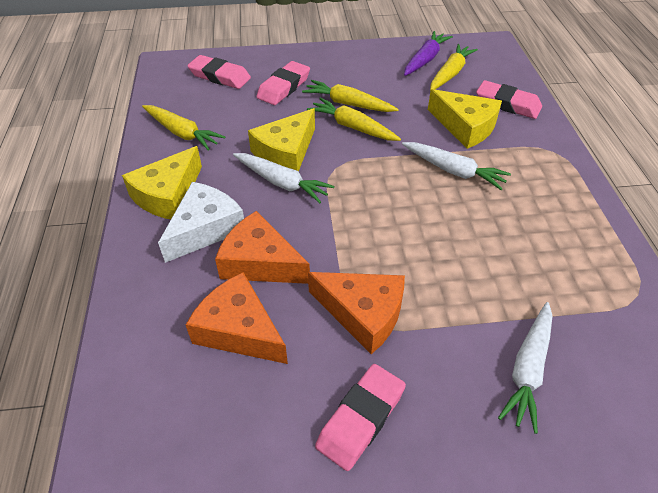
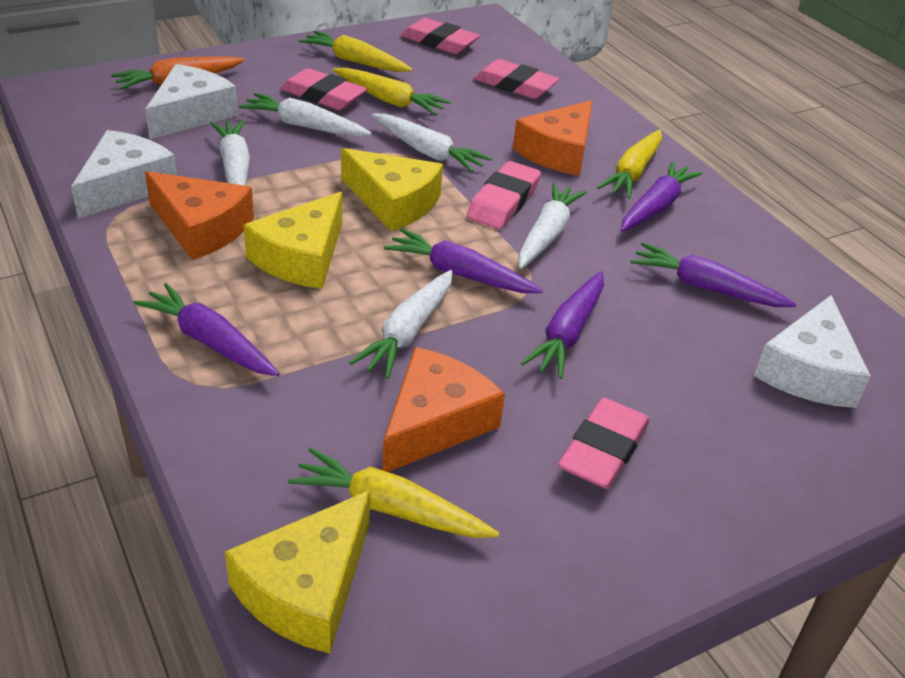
orange carrot: 0 -> 1
pink eraser: 4 -> 5
purple carrot: 1 -> 5
white carrot: 3 -> 5
white cheese: 1 -> 3

